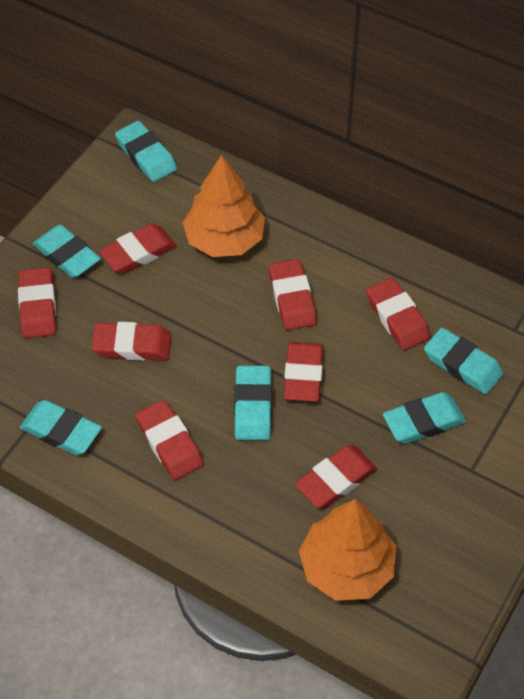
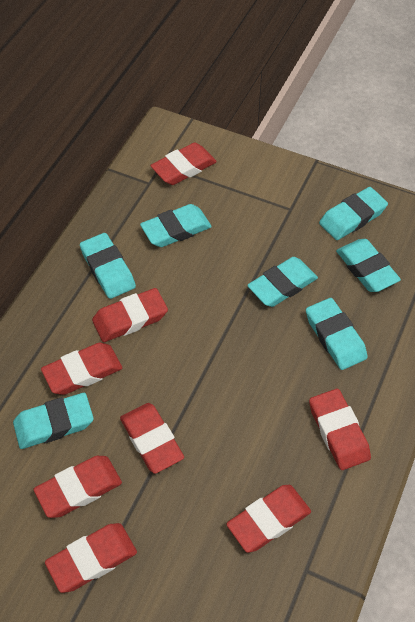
orange tree: 2 -> 0
turquoise eraser: 6 -> 7

